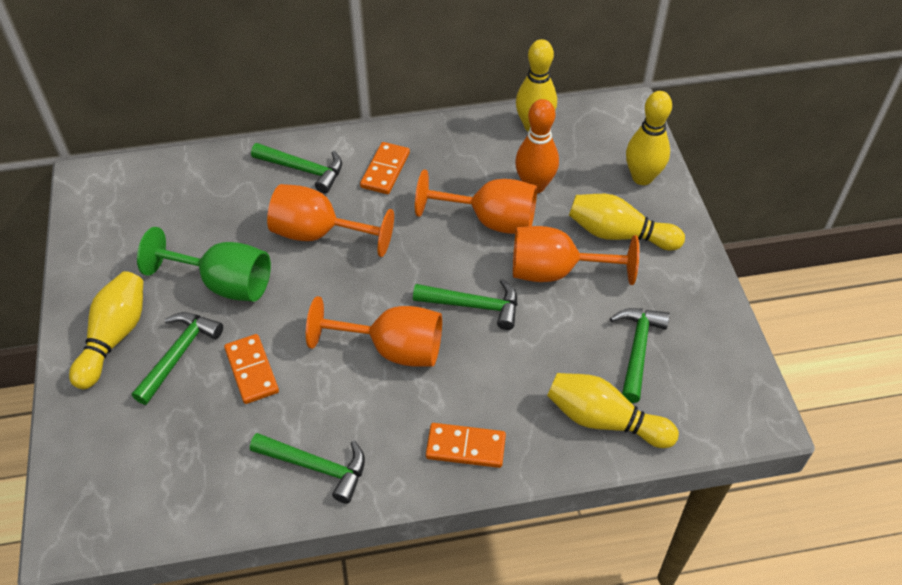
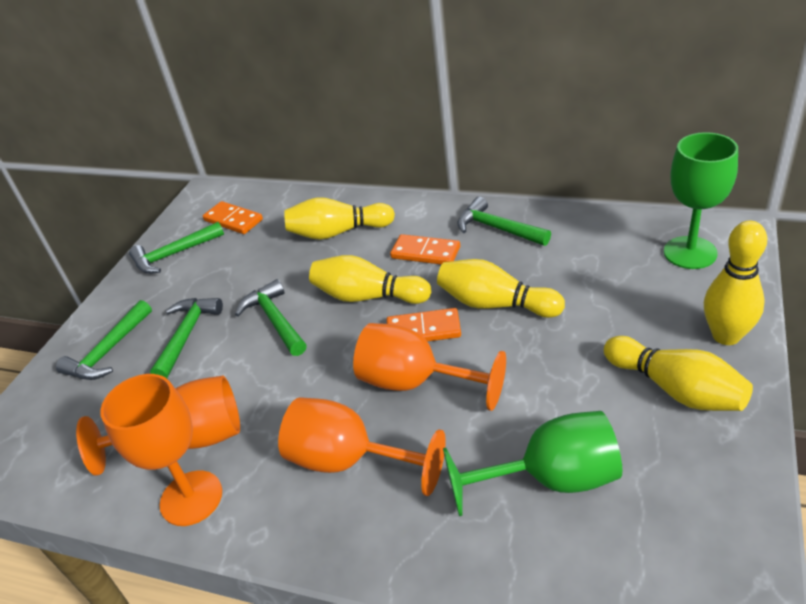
green goblet: 1 -> 2
orange bowling pin: 1 -> 0

